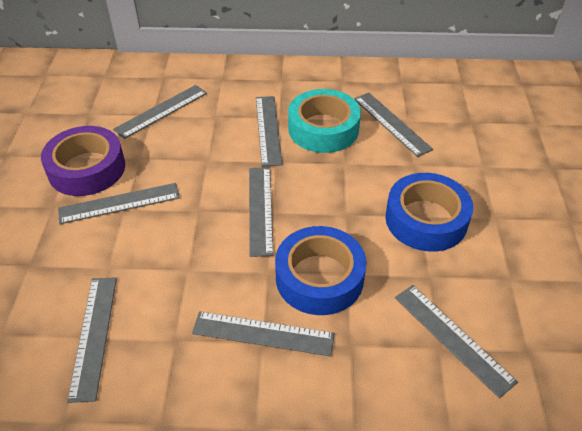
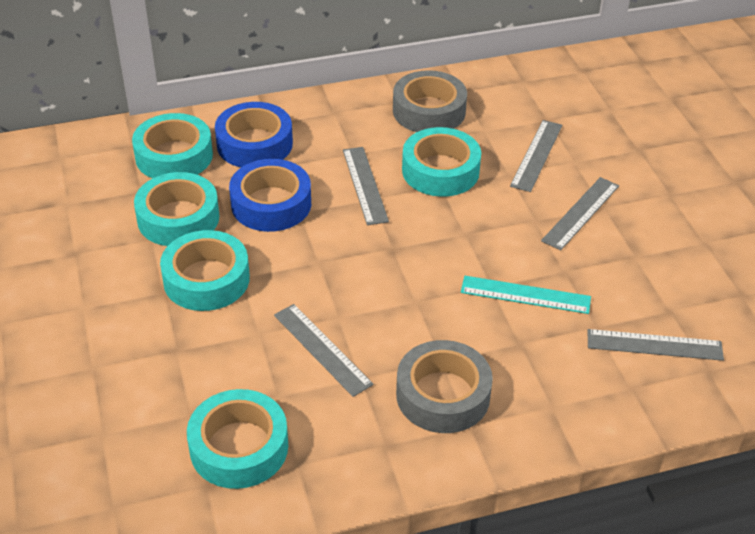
grey ruler: 8 -> 5
grey tape: 0 -> 2
purple tape: 1 -> 0
turquoise ruler: 0 -> 1
turquoise tape: 1 -> 5

